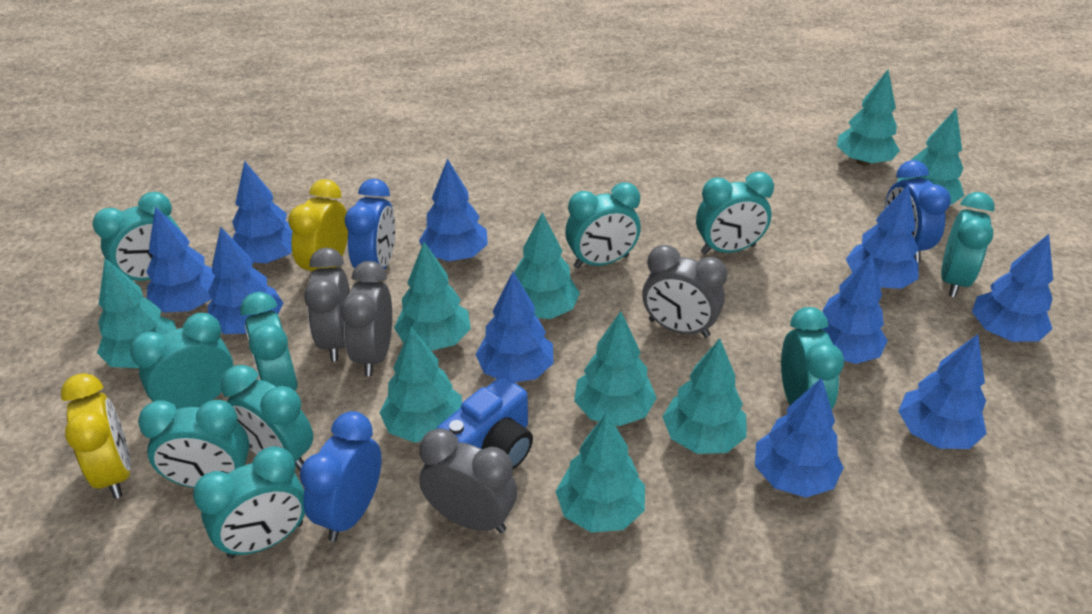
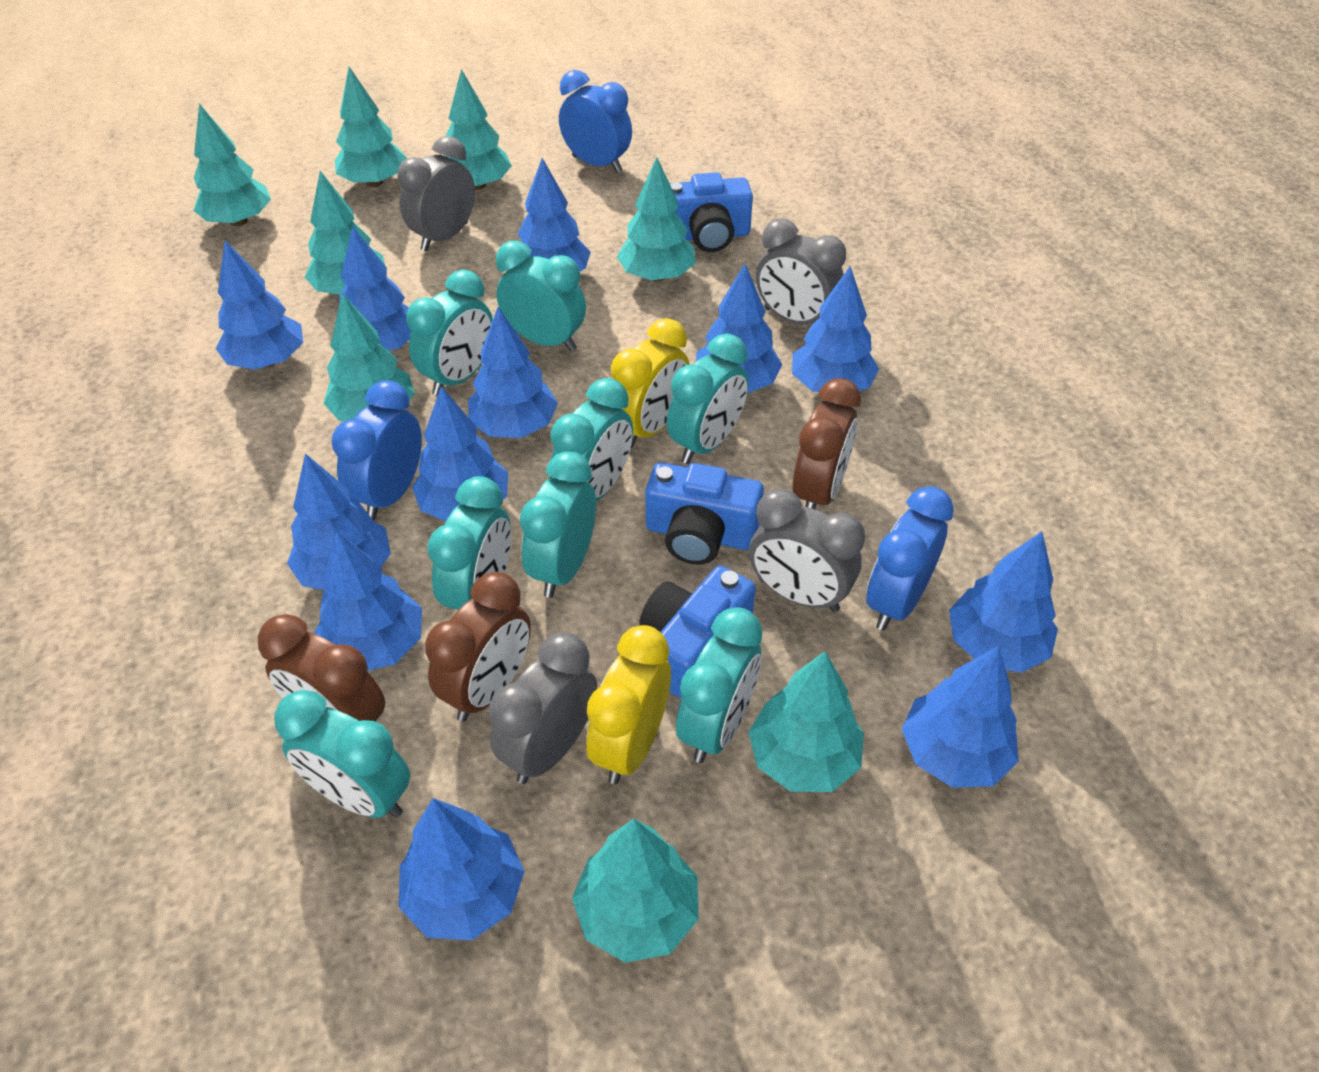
blue camera: 1 -> 3
blue tree: 10 -> 12
brown clock: 0 -> 3
turquoise clock: 10 -> 8
turquoise tree: 9 -> 8

